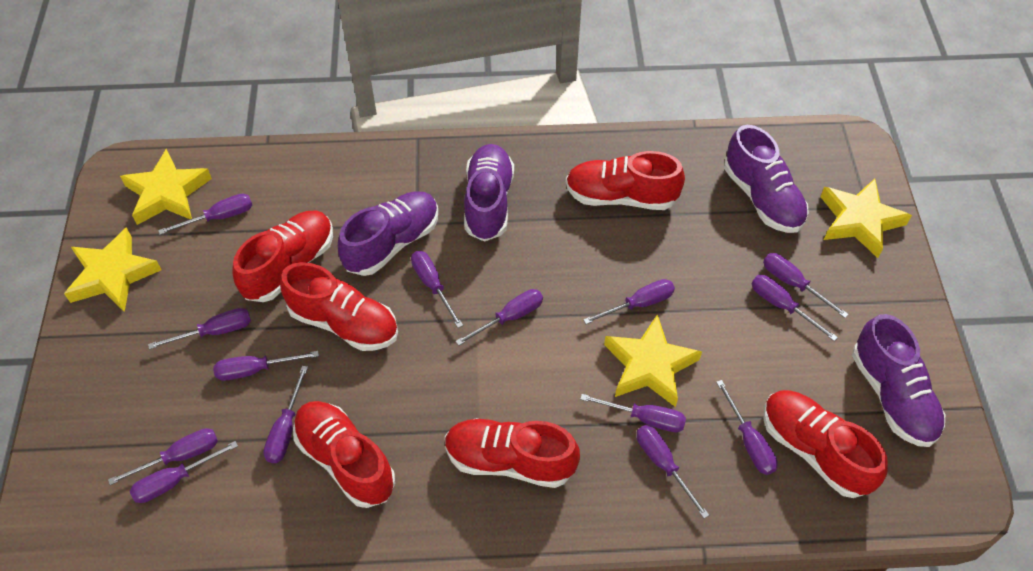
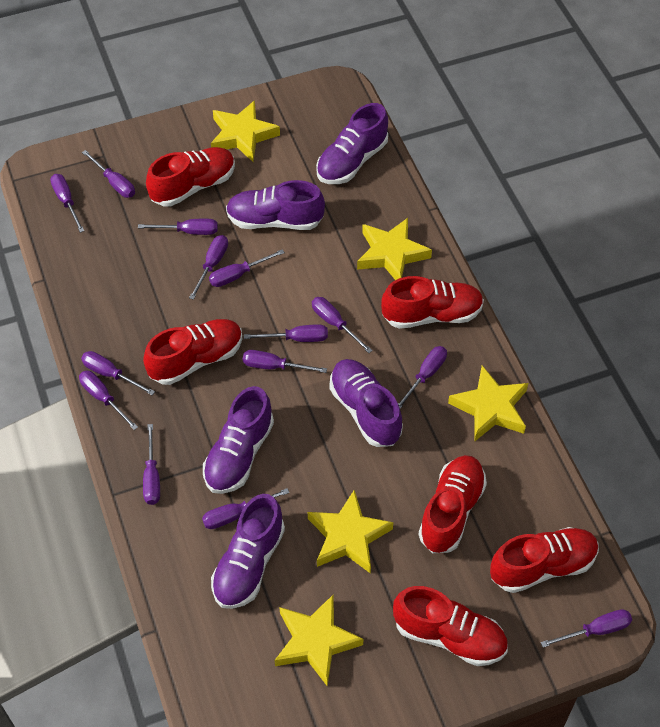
purple shoe: 4 -> 5
yellow star: 4 -> 5

